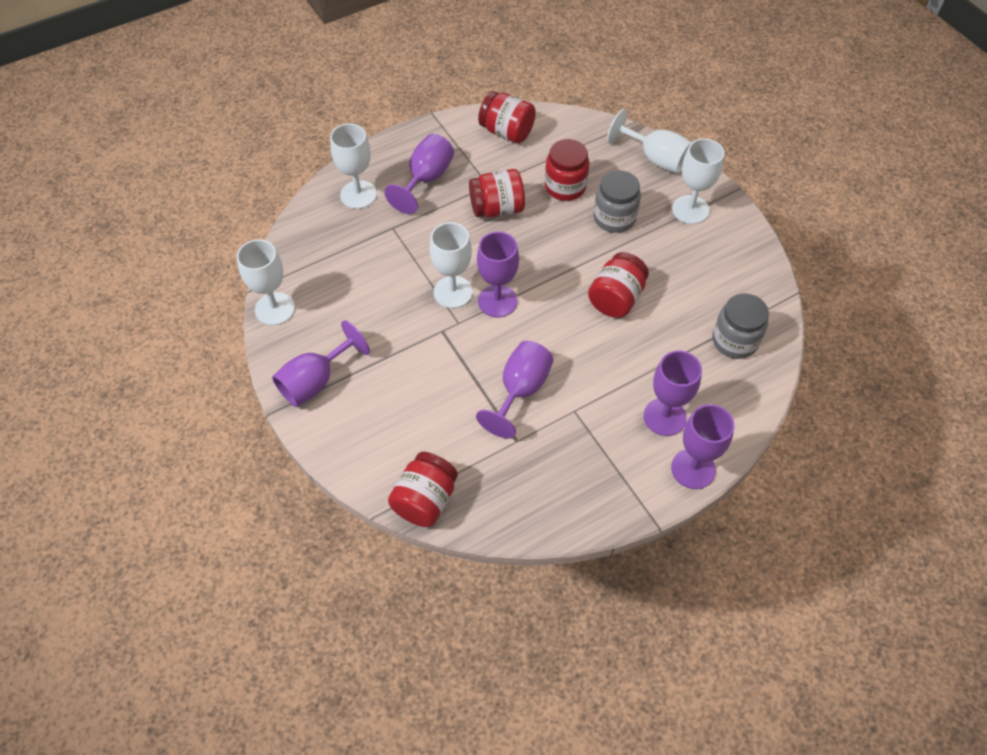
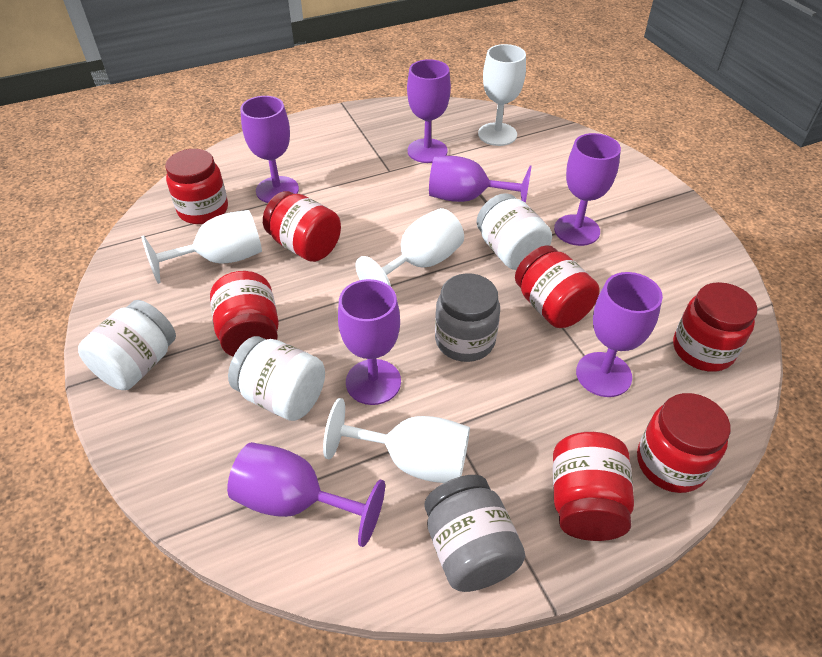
purple goblet: 6 -> 7
red jar: 5 -> 7
white goblet: 5 -> 4
white jar: 0 -> 3

